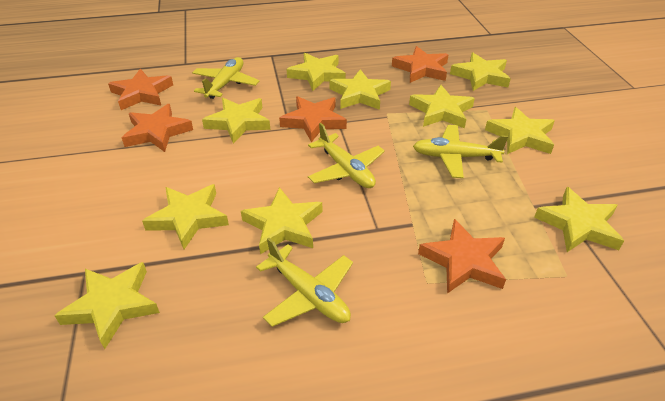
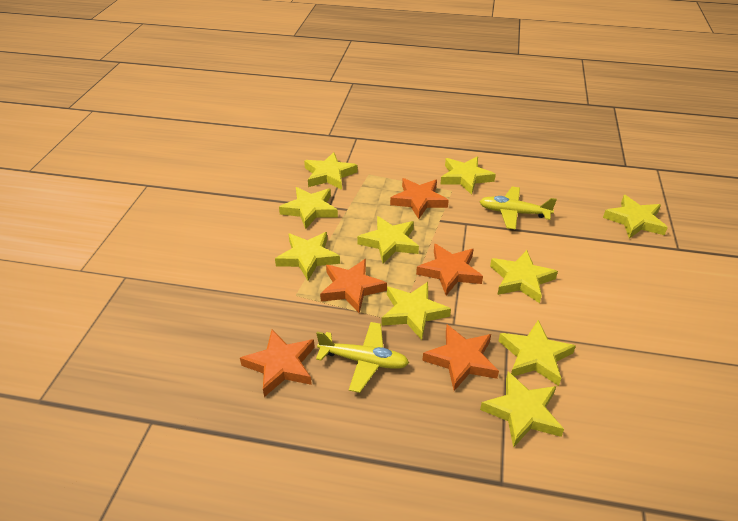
yellow plane: 4 -> 2

